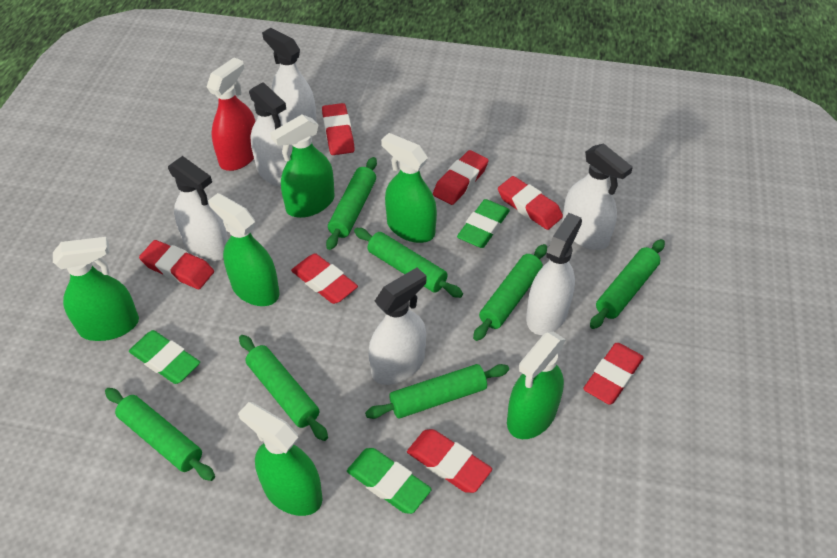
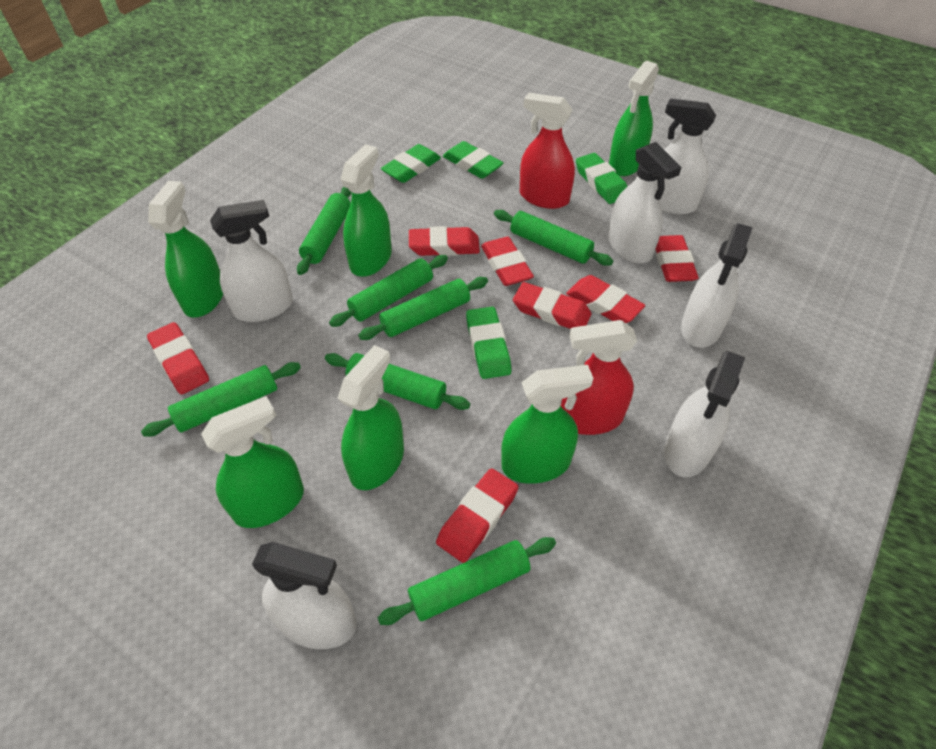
green eraser: 3 -> 4
red spray bottle: 1 -> 2

